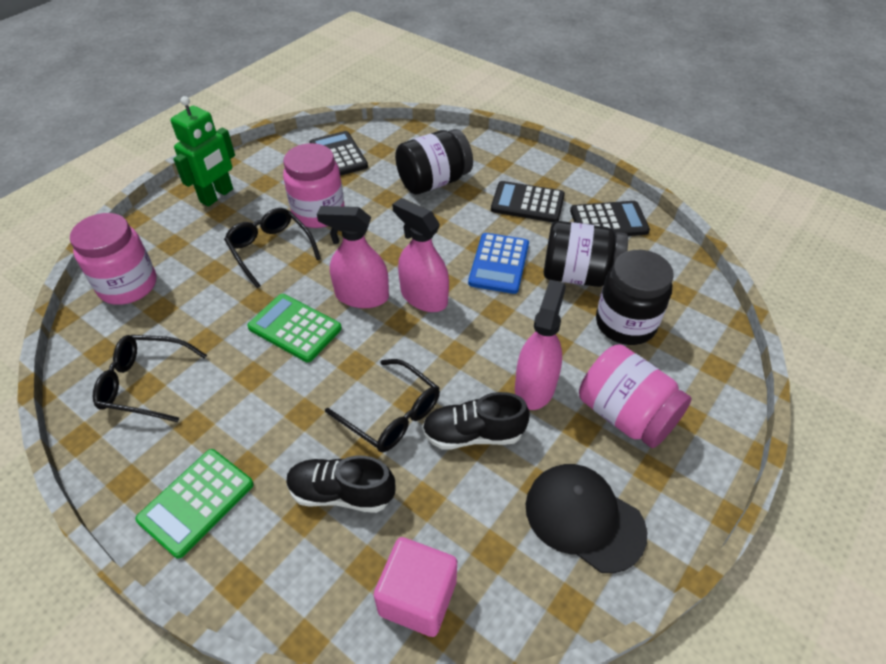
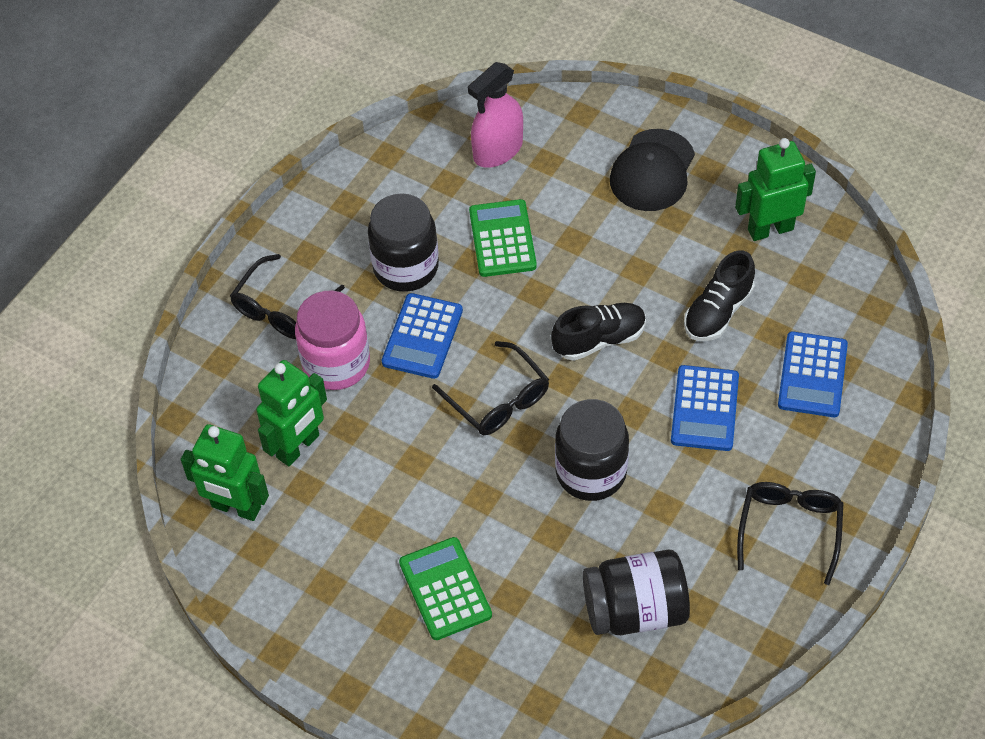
black calculator: 3 -> 0
blue calculator: 1 -> 3
green robot: 1 -> 3
pink cube: 1 -> 0
pink jar: 3 -> 1
pink spray bottle: 3 -> 1

